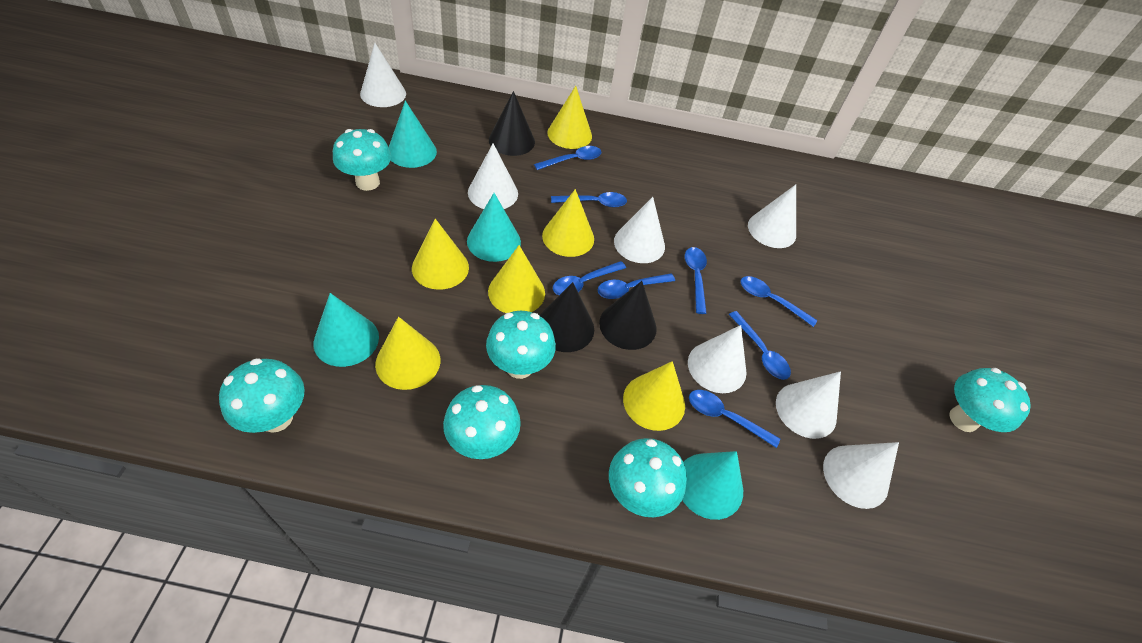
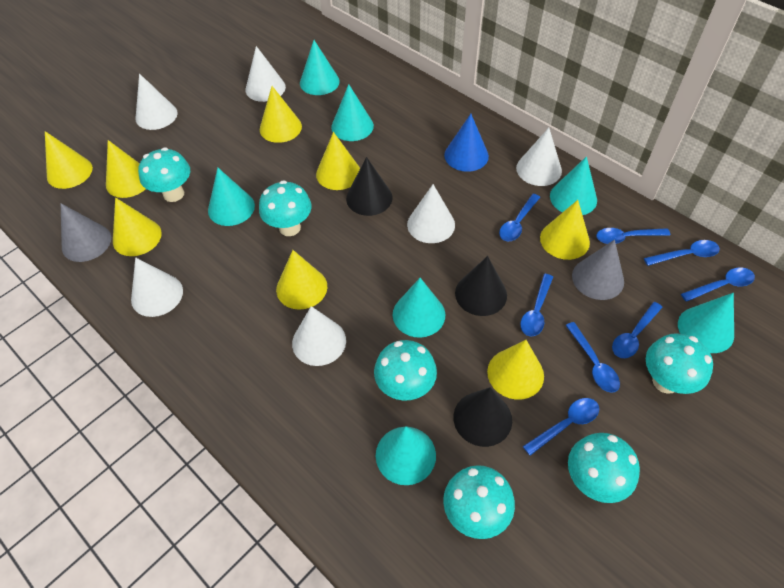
blue cone: 0 -> 1
grey cone: 0 -> 2
turquoise cone: 4 -> 7
white cone: 7 -> 6
yellow cone: 6 -> 8

